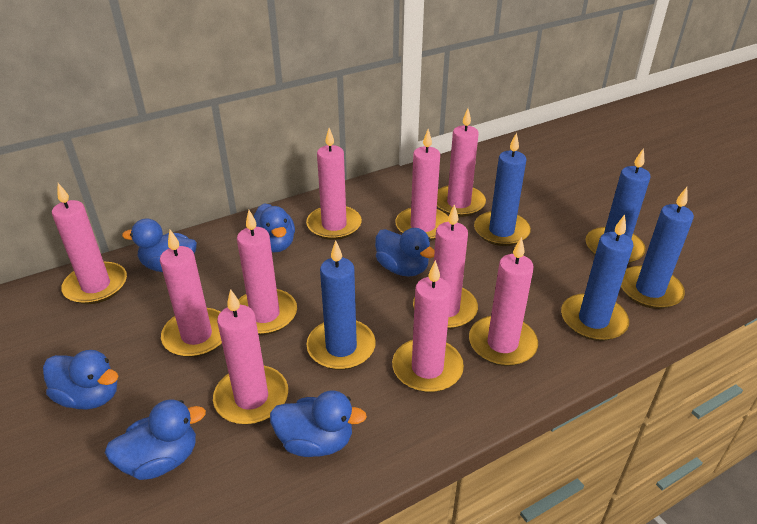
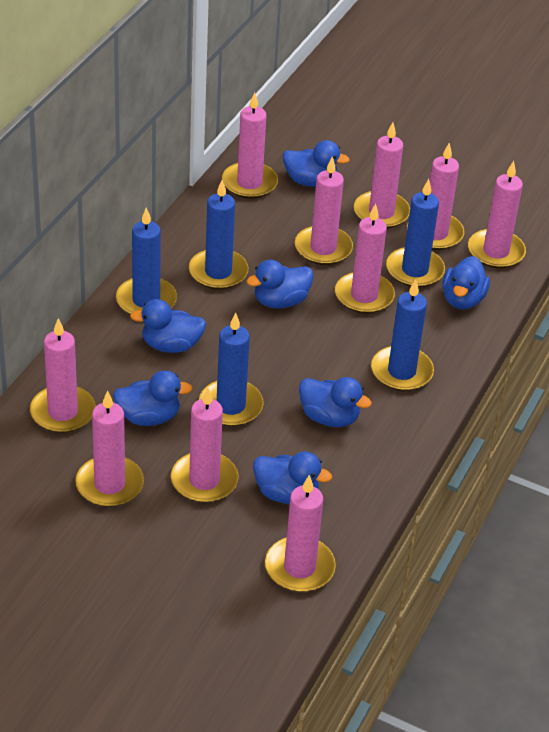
blue duck: 6 -> 7

